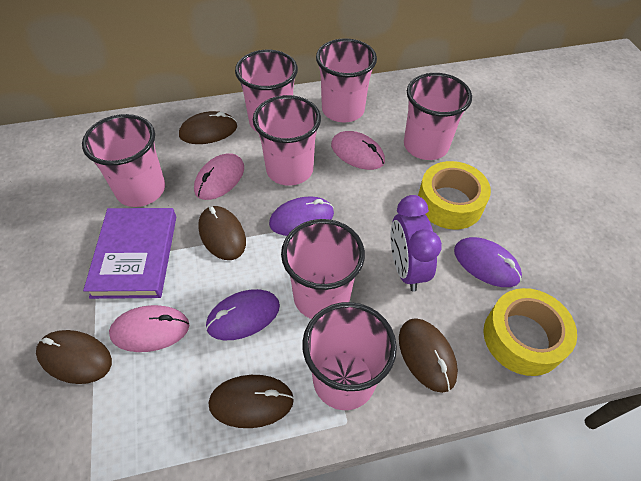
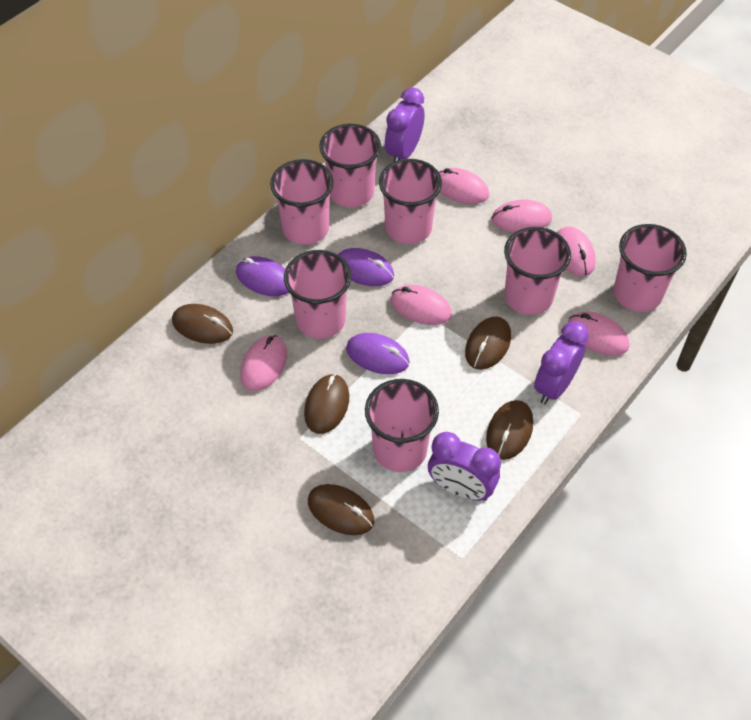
pink mouse: 3 -> 6
purple book: 1 -> 0
purple clock: 1 -> 3
yellow tape: 2 -> 0

